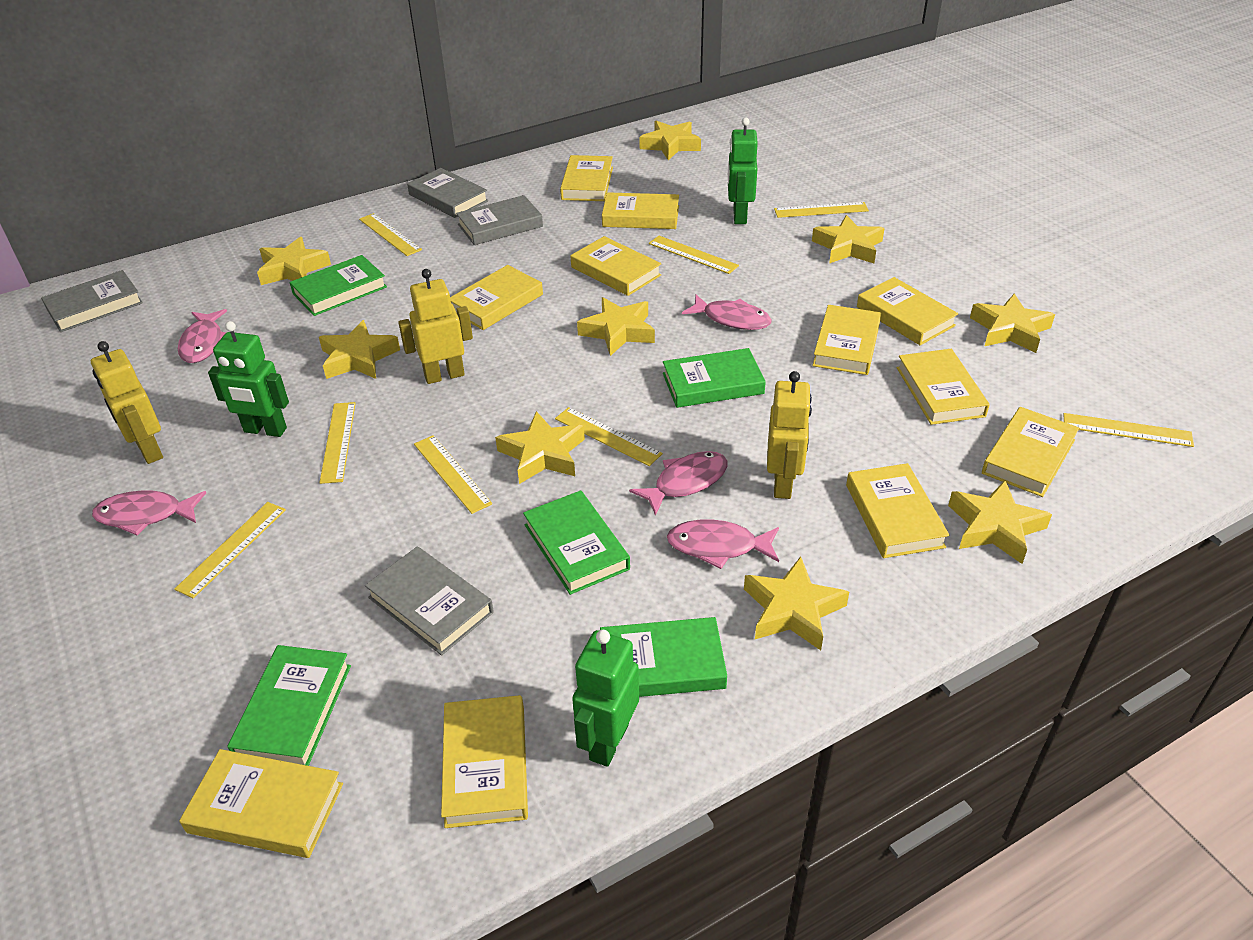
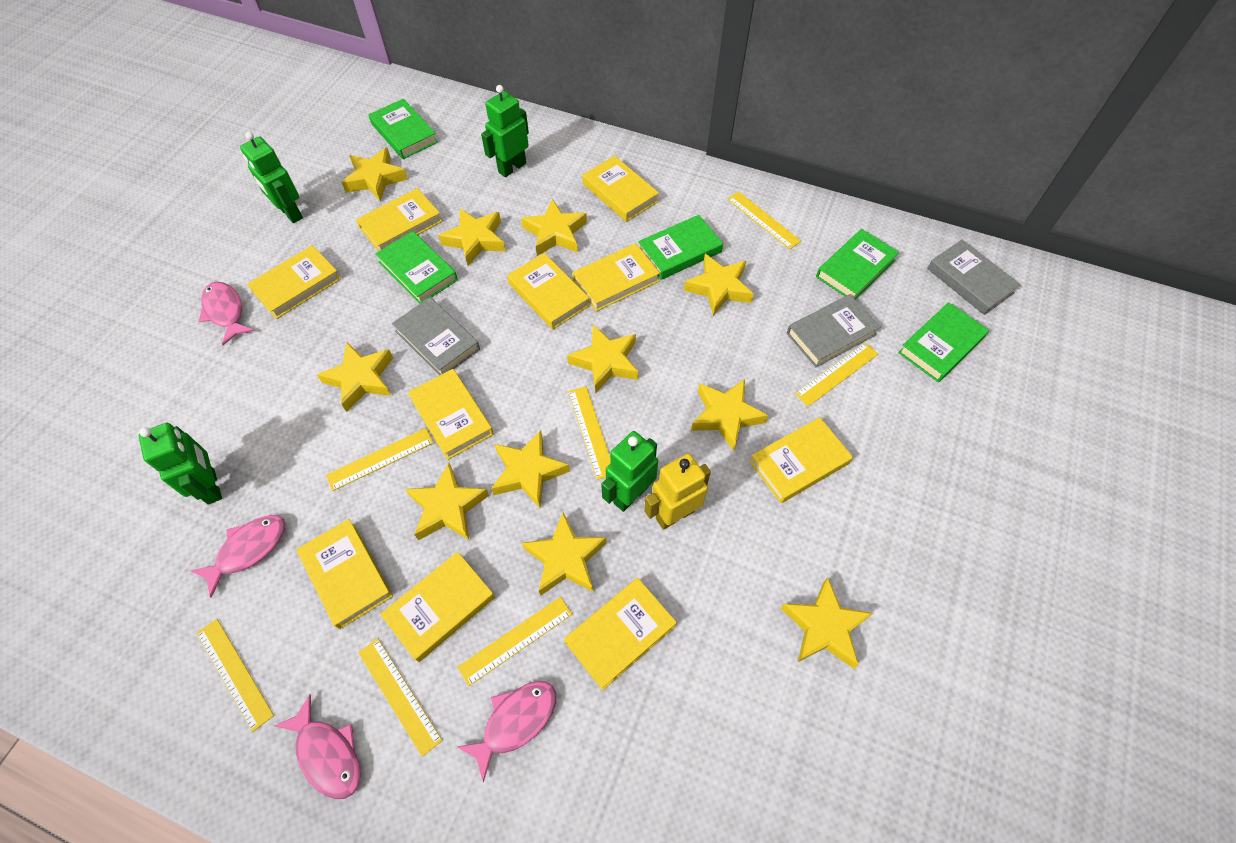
green robot: 3 -> 4
grey book: 4 -> 3
pink fish: 5 -> 4
yellow book: 11 -> 10
yellow robot: 3 -> 1
yellow ruler: 8 -> 7
yellow star: 9 -> 11

